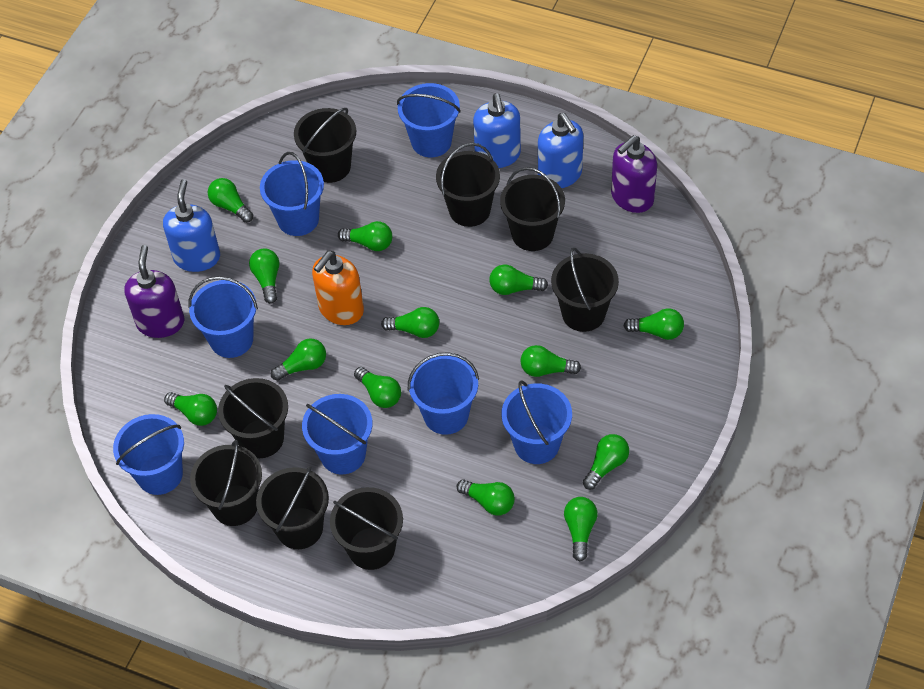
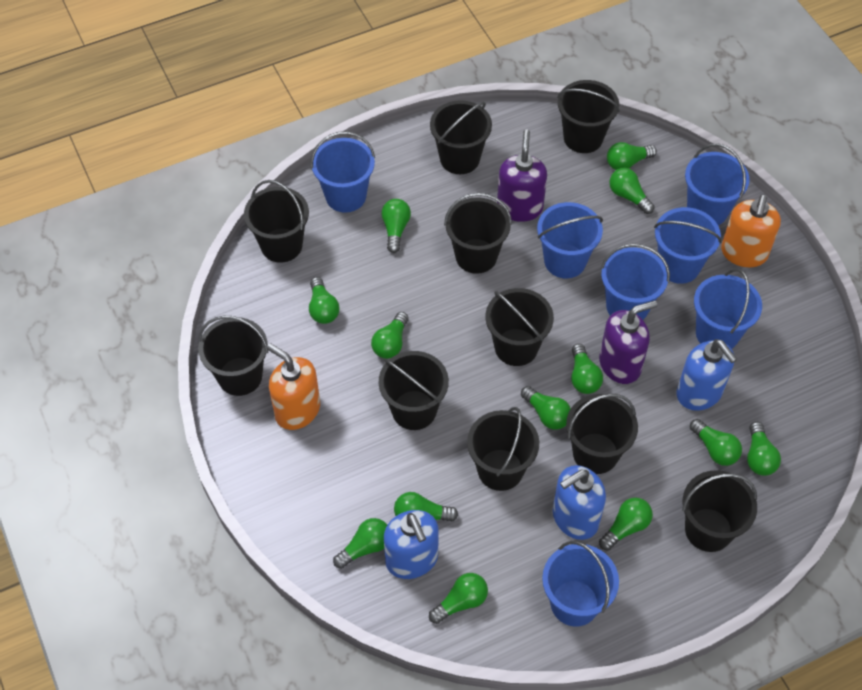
black bucket: 8 -> 10
orange soap dispenser: 1 -> 2

